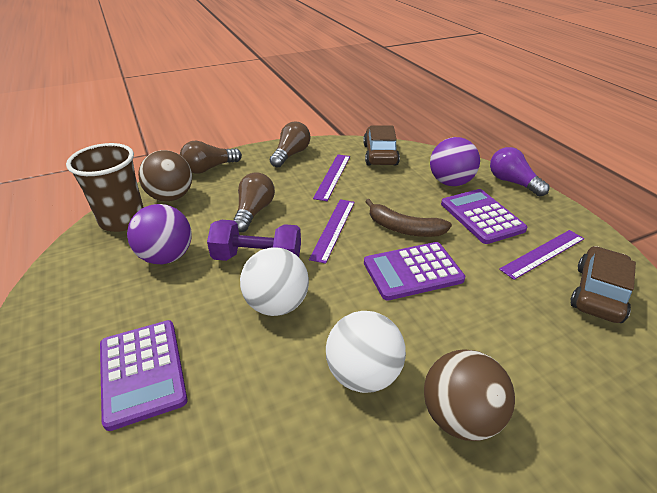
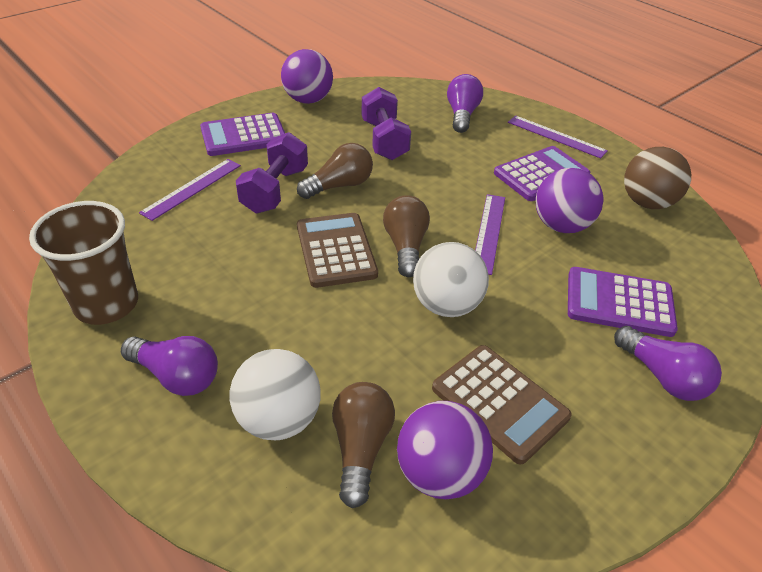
brown ball: 2 -> 1
brown banana: 1 -> 0
brown calculator: 0 -> 2
brown car: 2 -> 0
purple ball: 2 -> 3
purple dumbbell: 1 -> 2
purple light bulb: 1 -> 3

